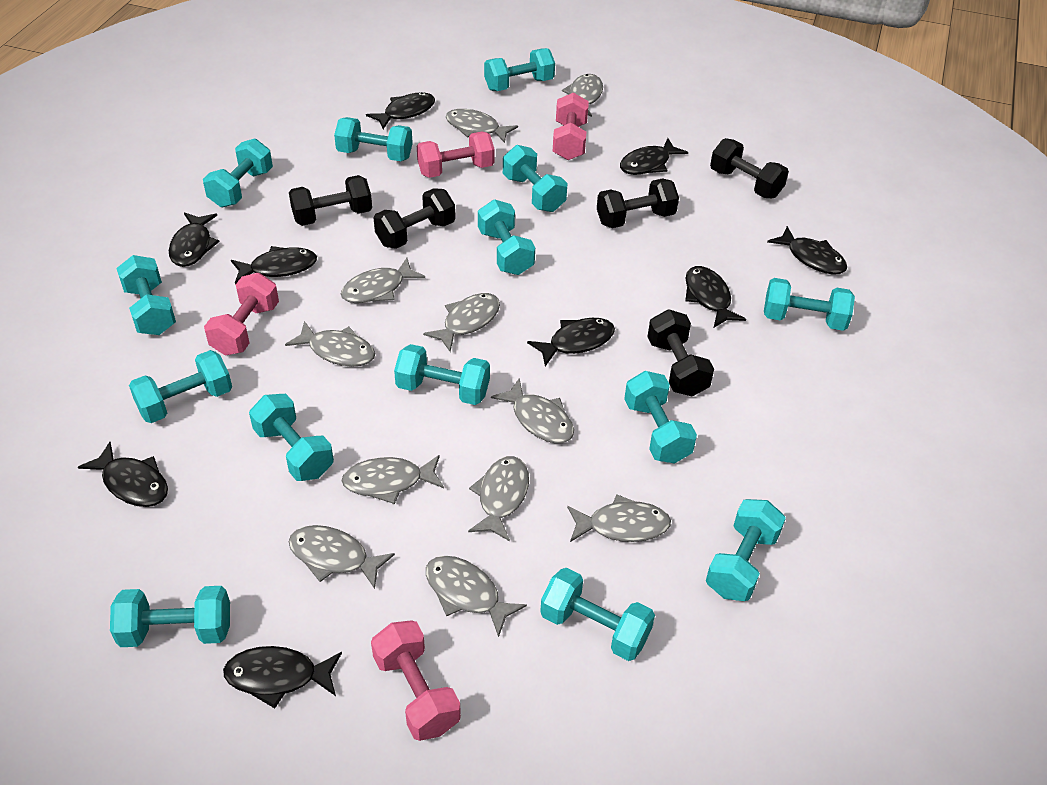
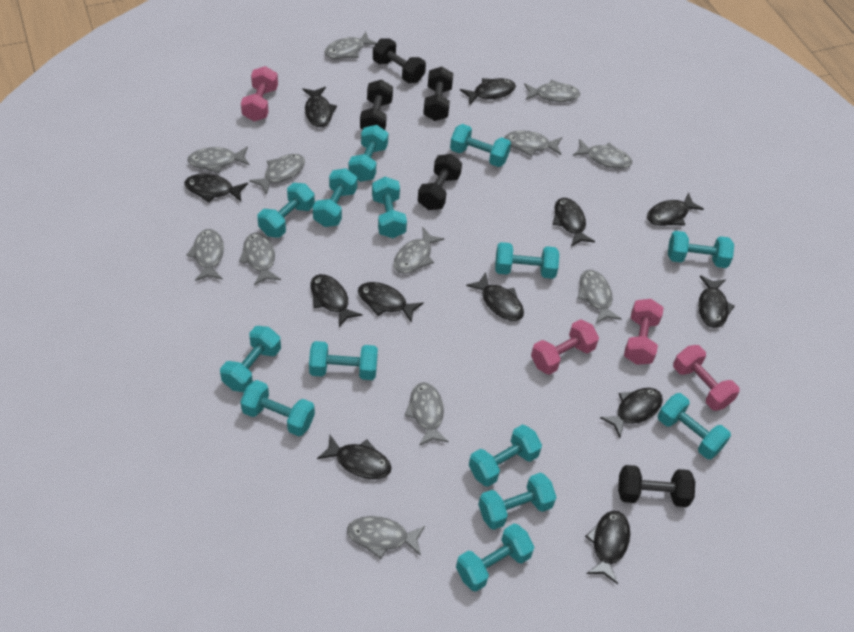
black fish: 9 -> 12
grey fish: 11 -> 12

